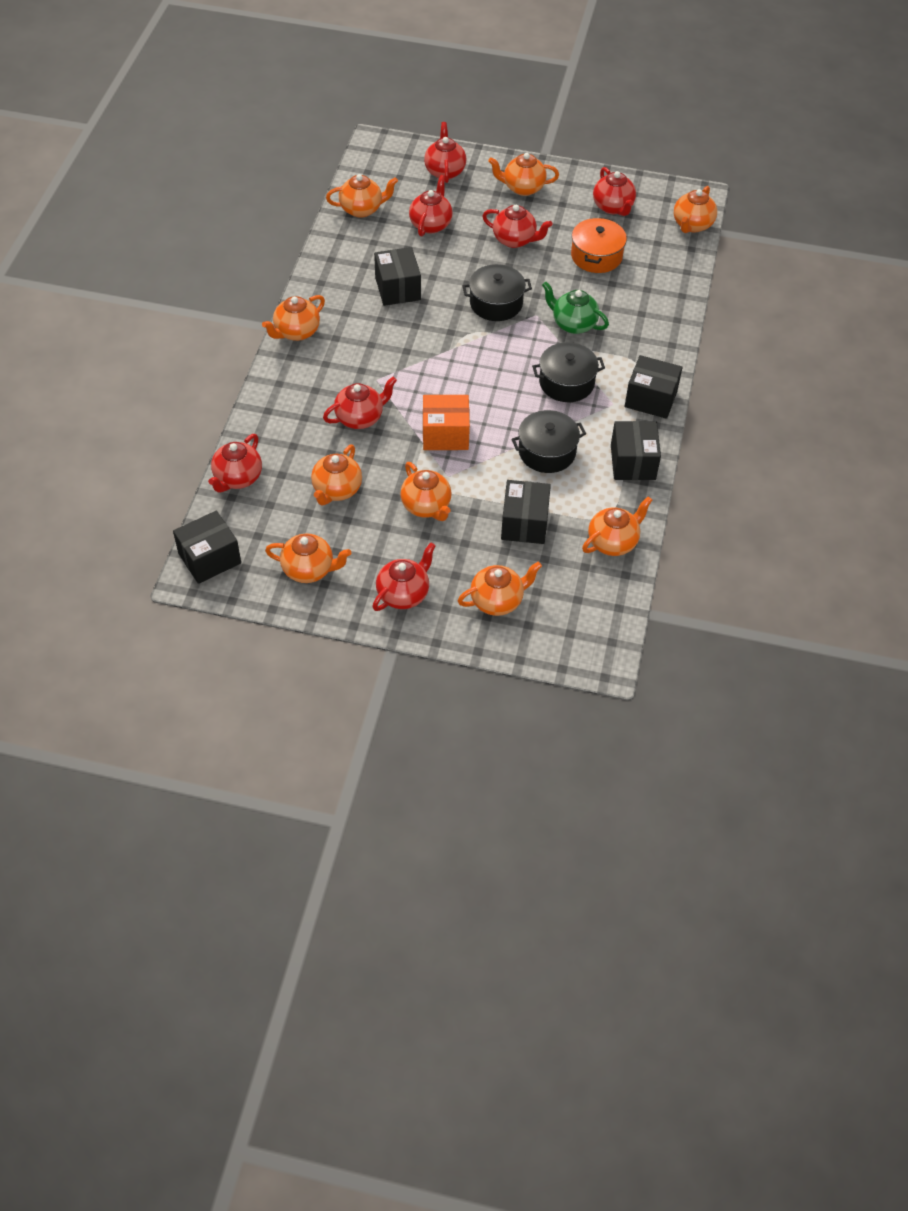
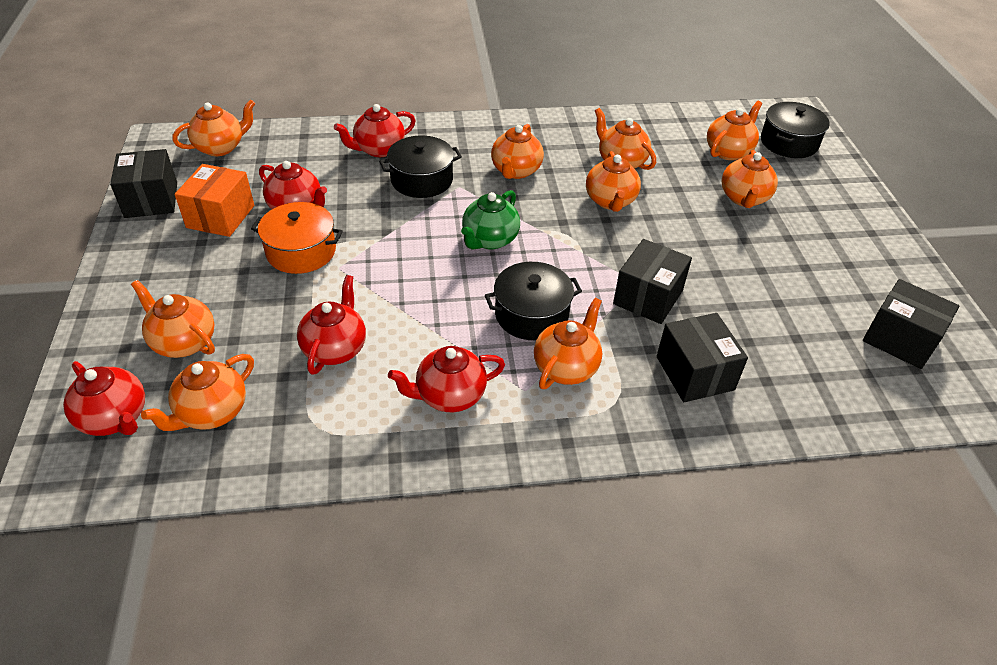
black box: 5 -> 4
red teapot: 7 -> 5

